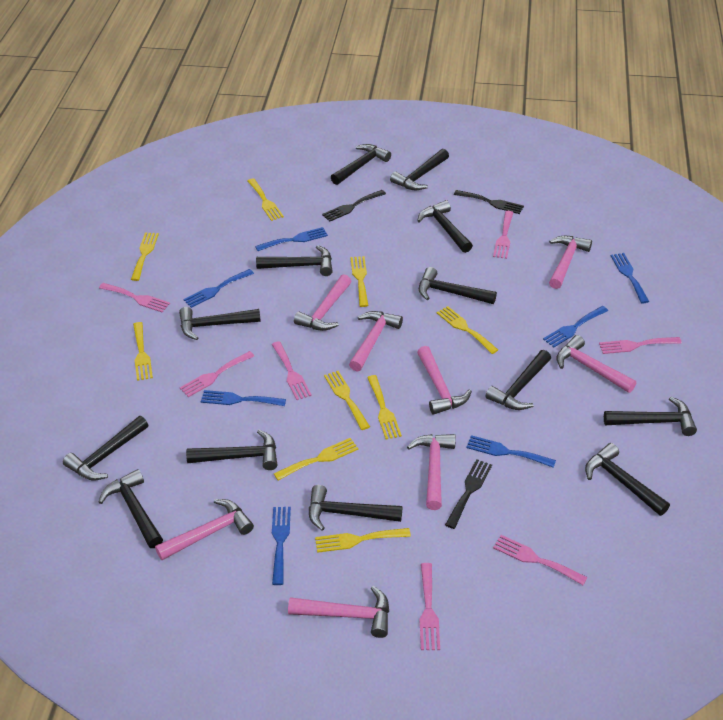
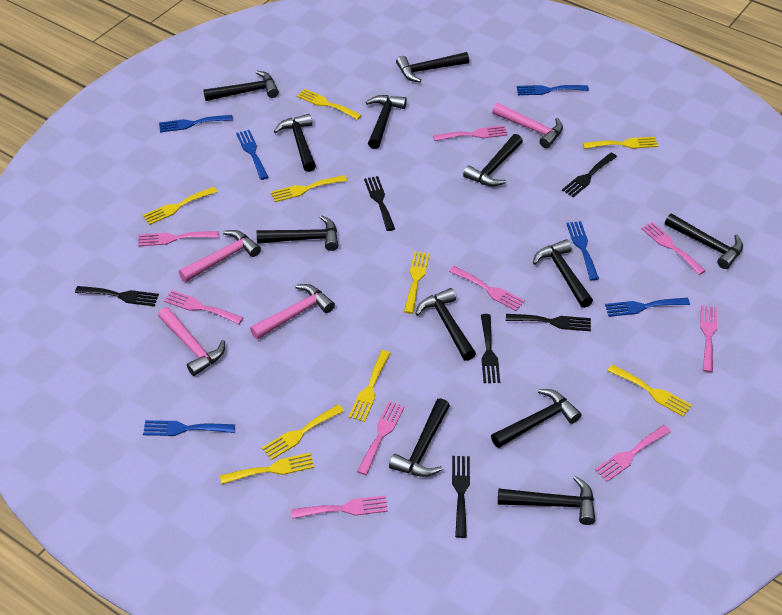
black fork: 3 -> 6
black hammer: 13 -> 12
blue fork: 7 -> 6
pink fork: 7 -> 9
pink hammer: 8 -> 4

